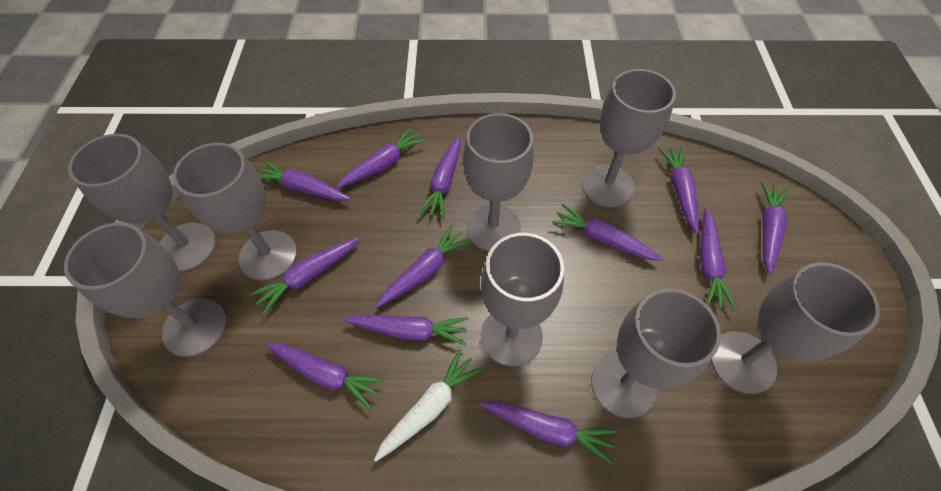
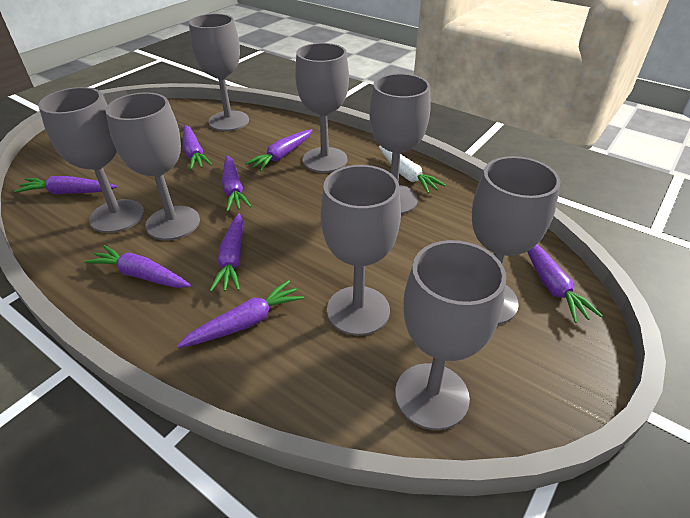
purple carrot: 12 -> 8

